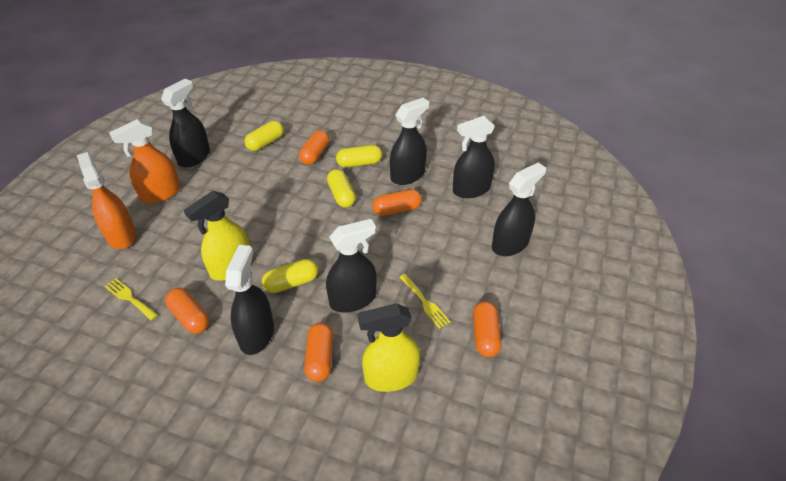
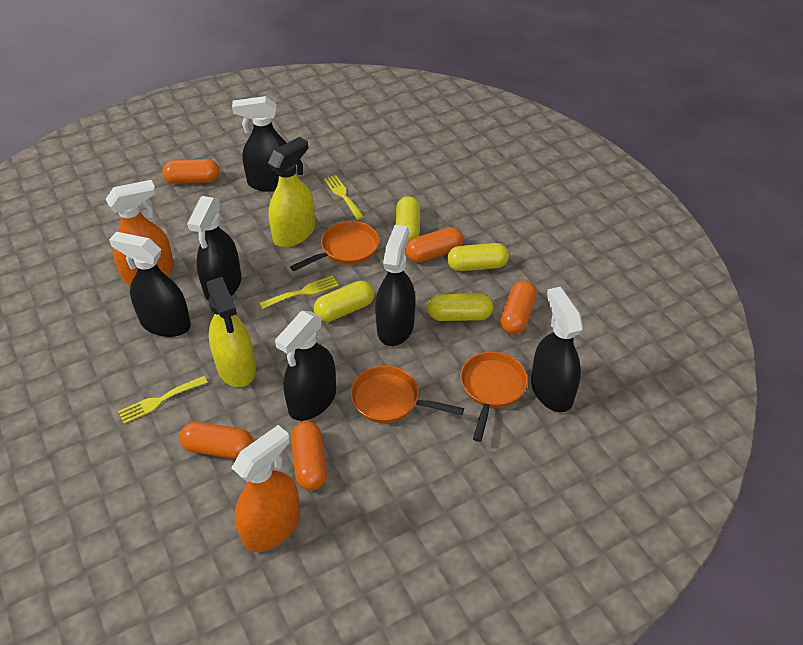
orange pan: 0 -> 3
yellow fork: 2 -> 3

